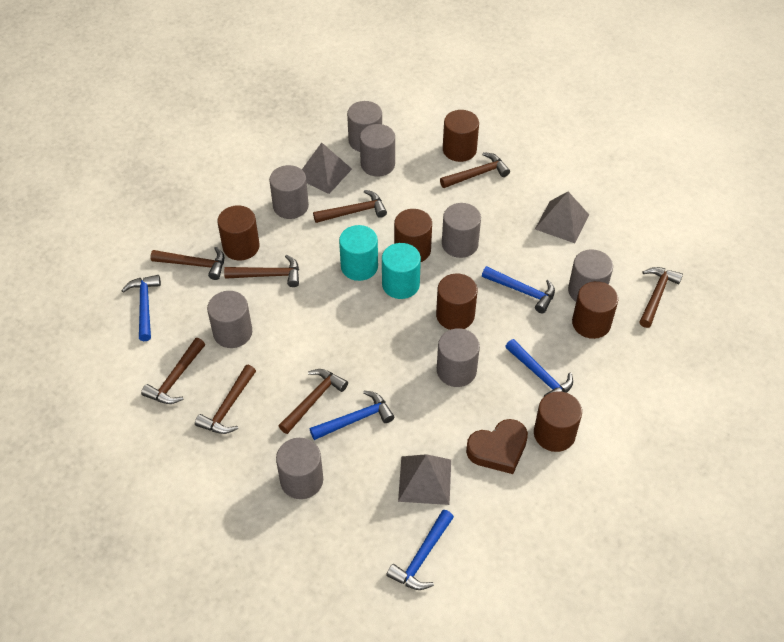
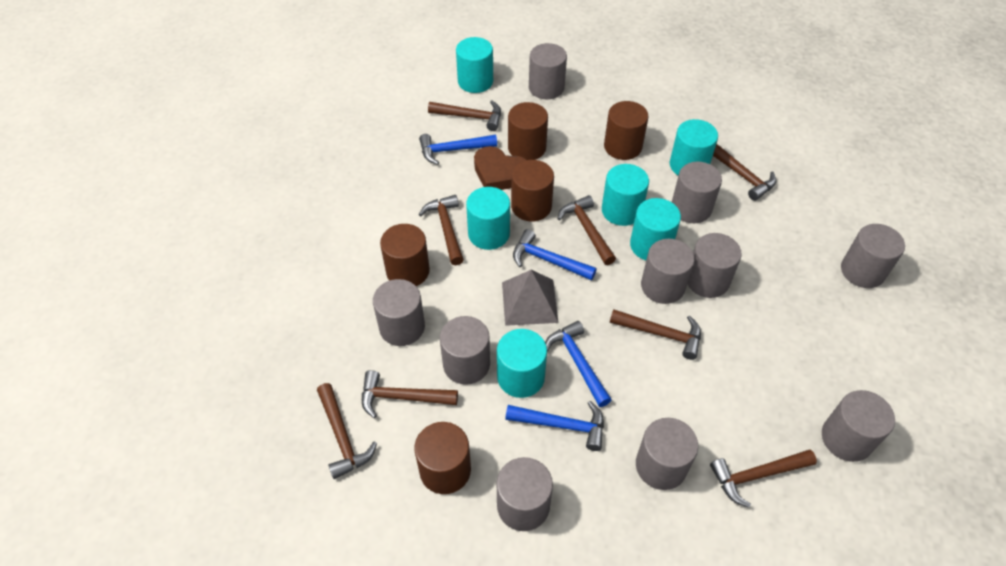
blue hammer: 5 -> 4
brown cylinder: 6 -> 5
grey cylinder: 8 -> 10
grey pyramid: 3 -> 1
turquoise cylinder: 2 -> 6

